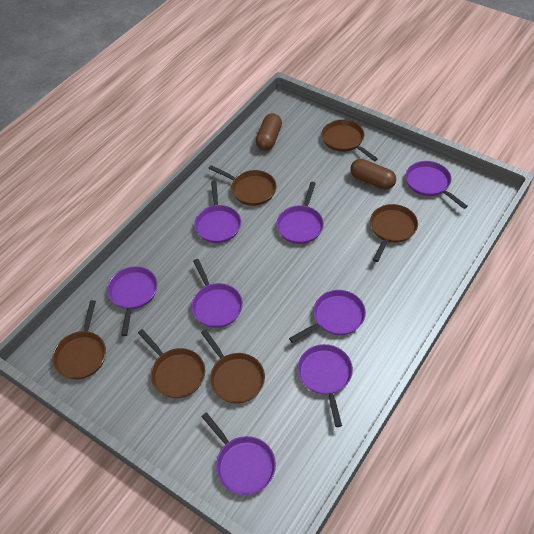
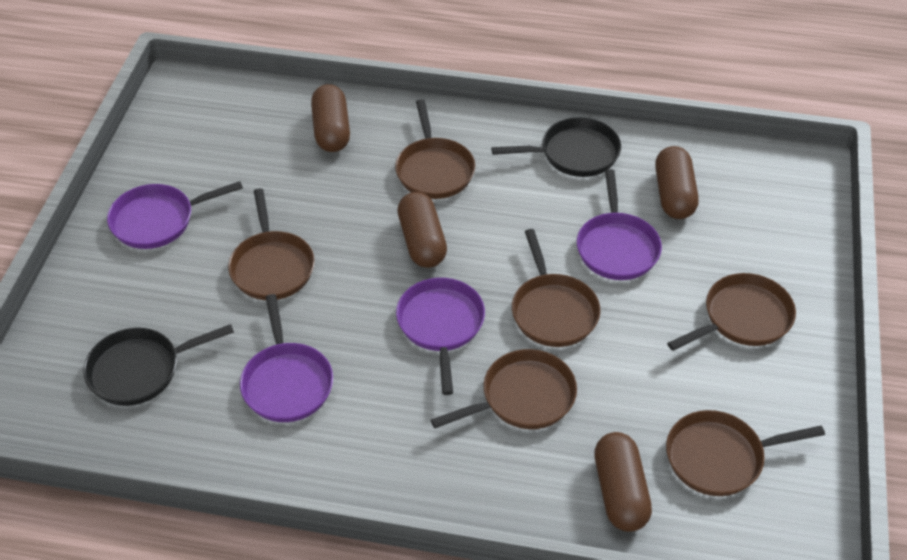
black pan: 0 -> 2
brown capsule: 2 -> 4
purple pan: 8 -> 4

